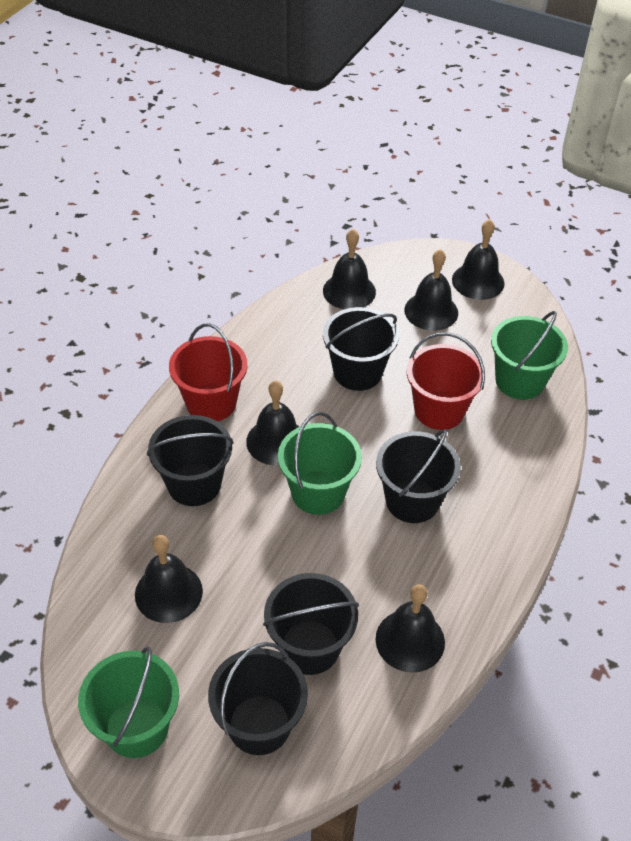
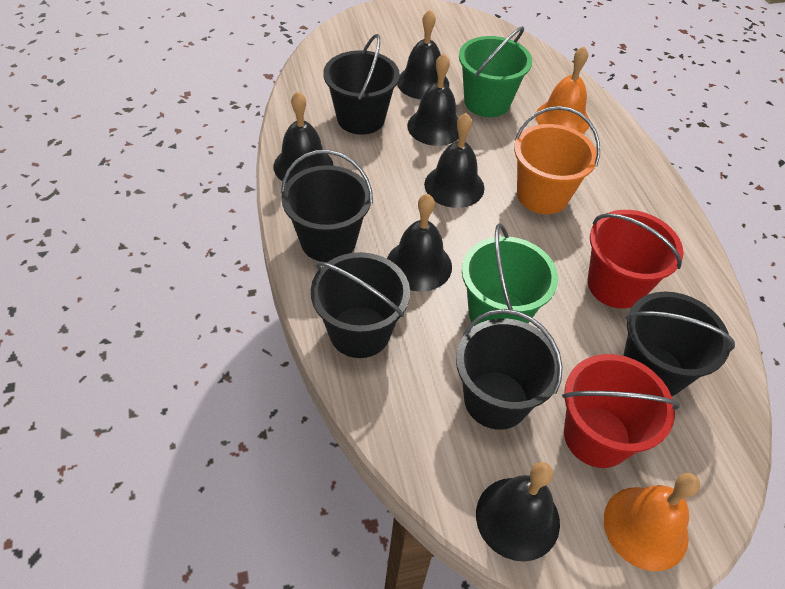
green bucket: 3 -> 2
orange bell: 0 -> 2
orange bucket: 0 -> 1

